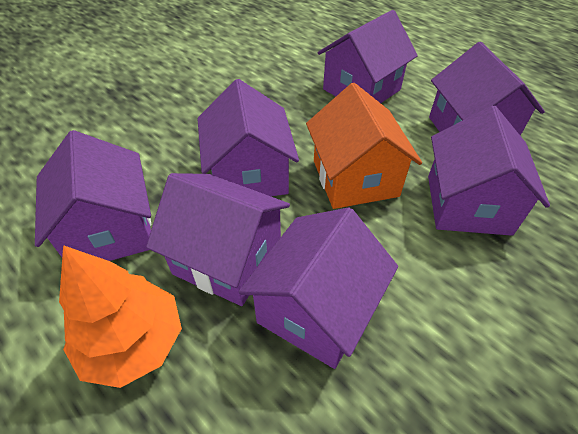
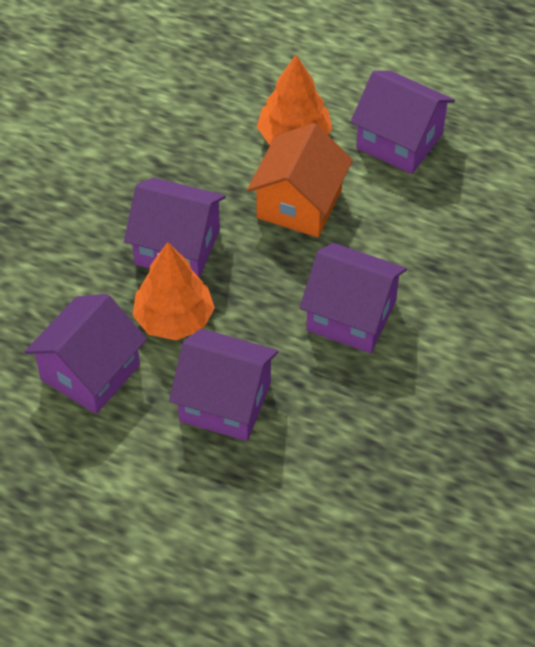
orange tree: 1 -> 2
purple house: 7 -> 5

